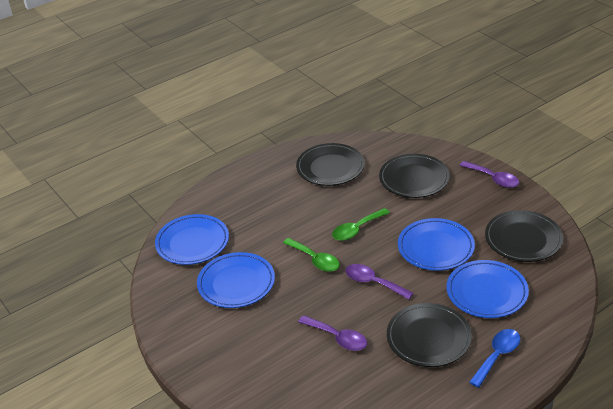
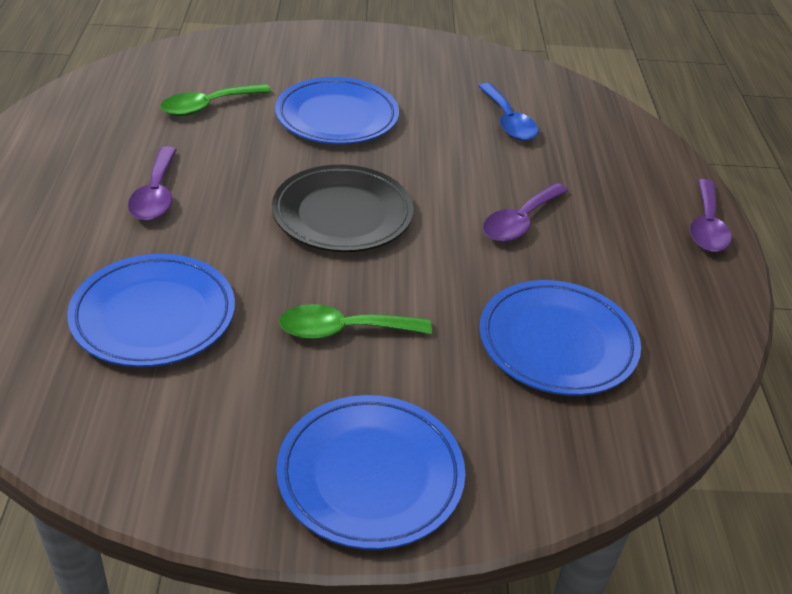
black plate: 4 -> 1

